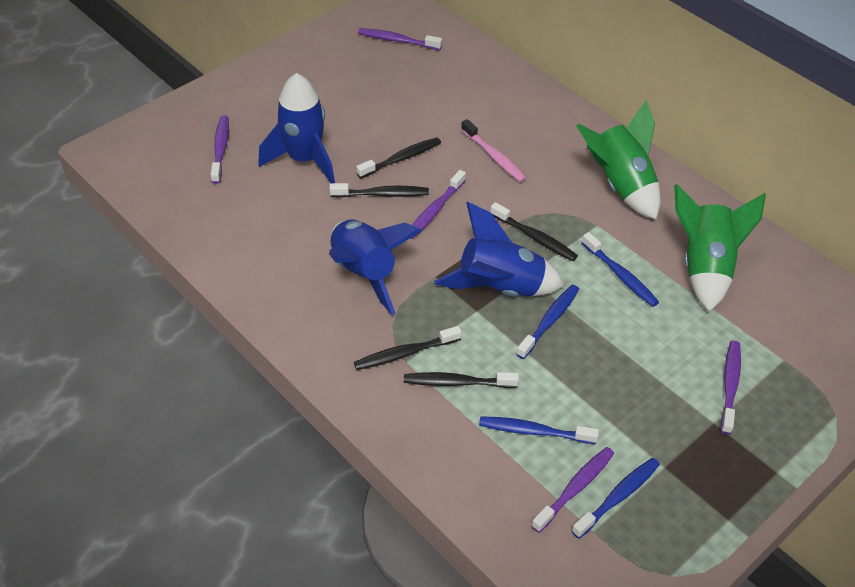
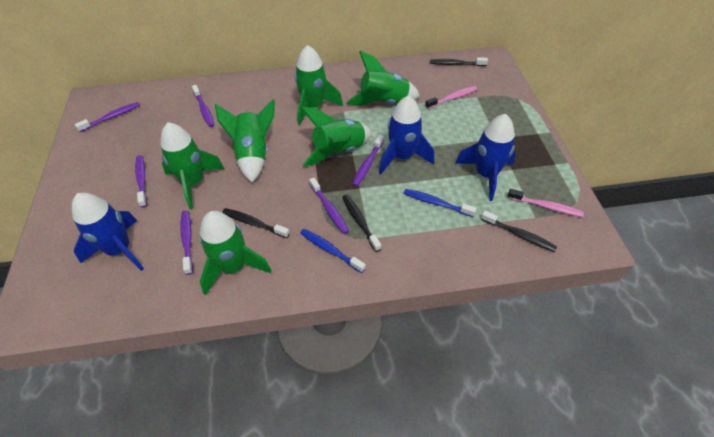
black toothbrush: 5 -> 4
blue toothbrush: 4 -> 2
green rocket: 2 -> 6
pink toothbrush: 1 -> 2
purple toothbrush: 5 -> 6

